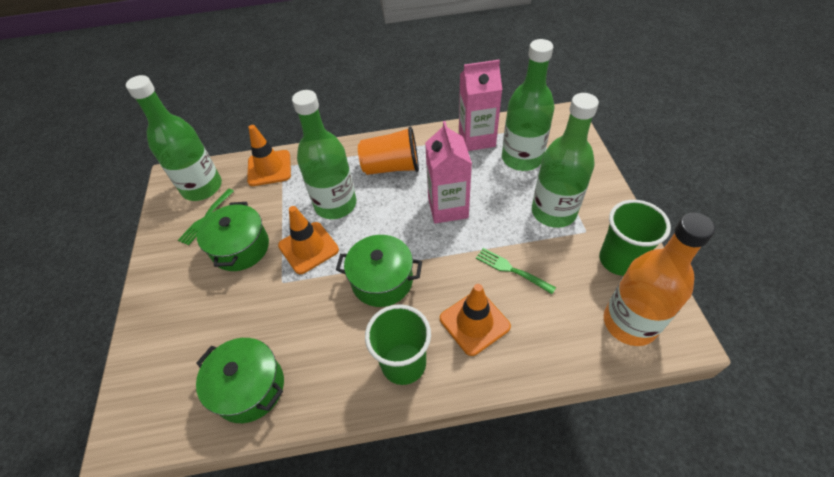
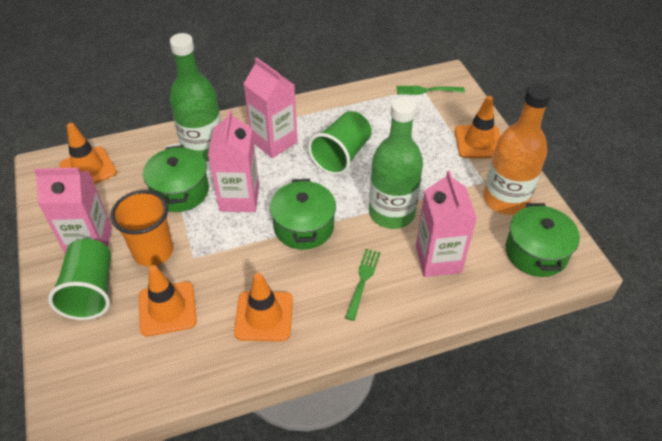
green bottle: 4 -> 2
orange traffic cone: 3 -> 4
pink carton: 2 -> 4

